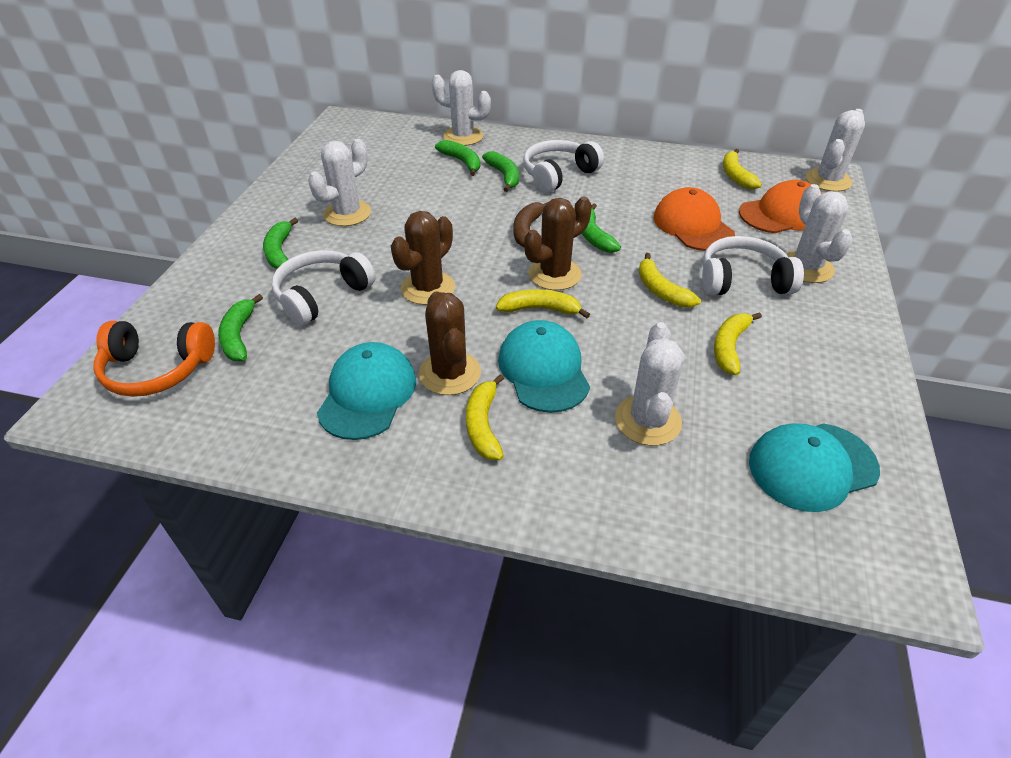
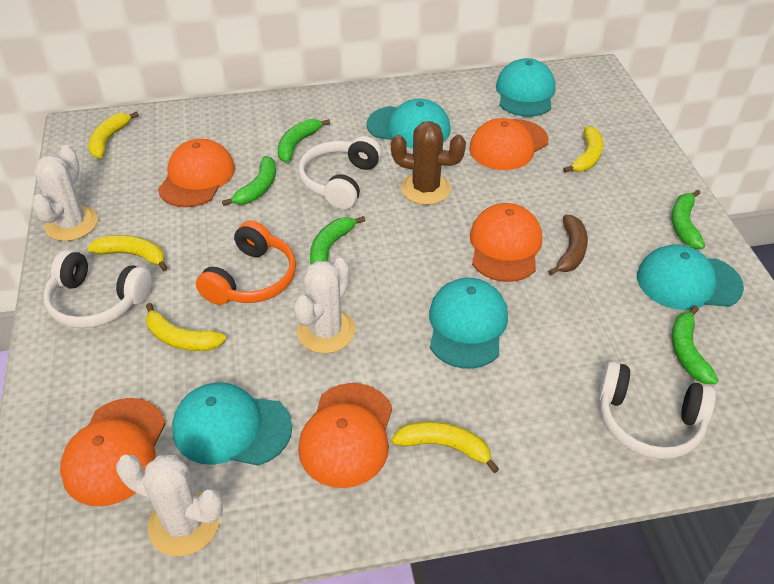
brown cactus: 3 -> 1
orange cap: 2 -> 5
turquoise cap: 3 -> 5
white cactus: 5 -> 3

